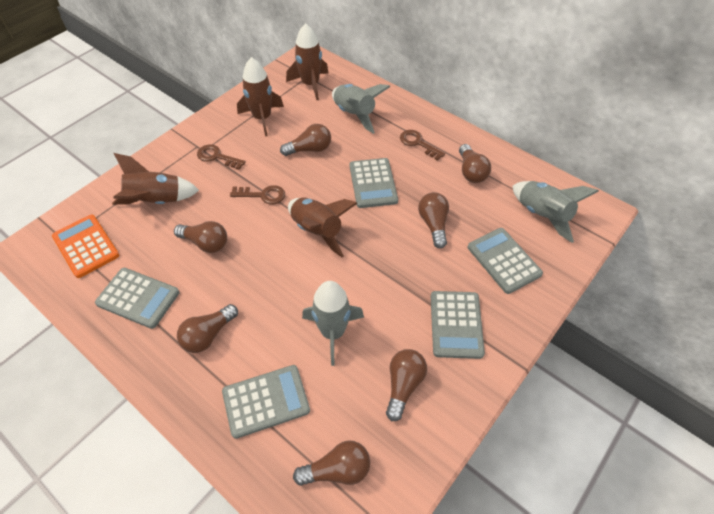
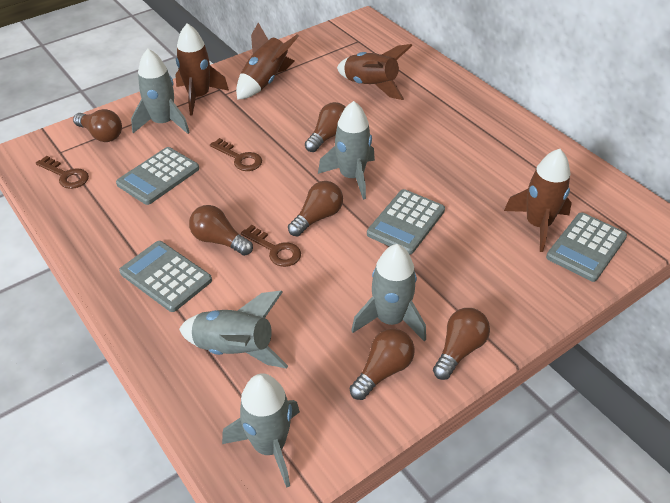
brown light bulb: 7 -> 6
grey calculator: 5 -> 4
grey rocket: 3 -> 5
orange calculator: 1 -> 0

